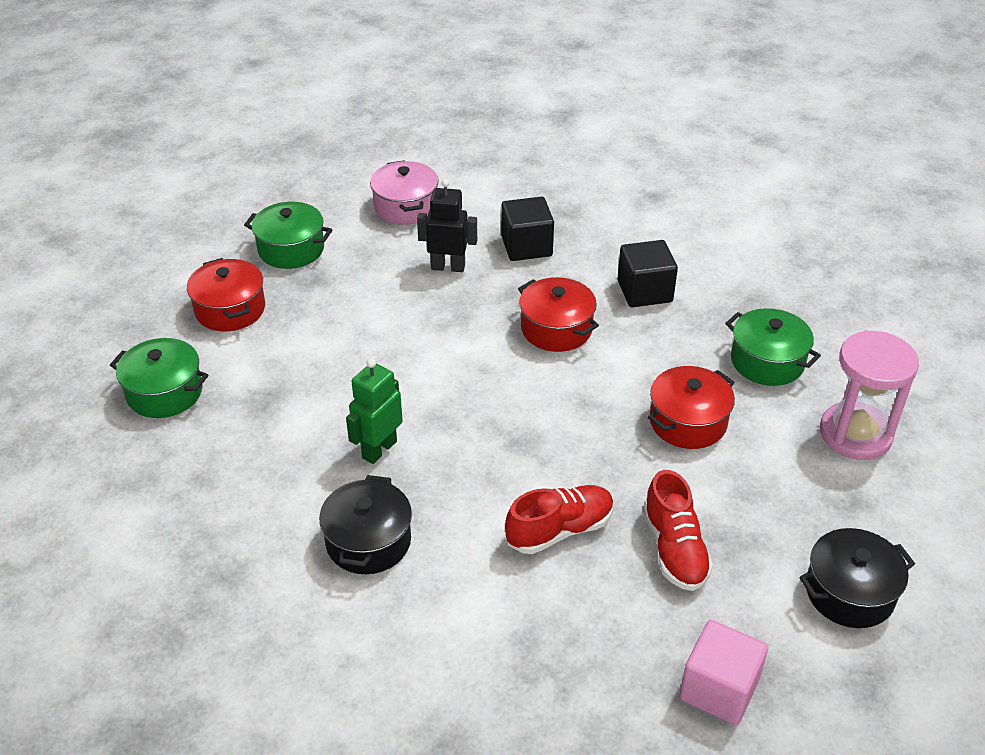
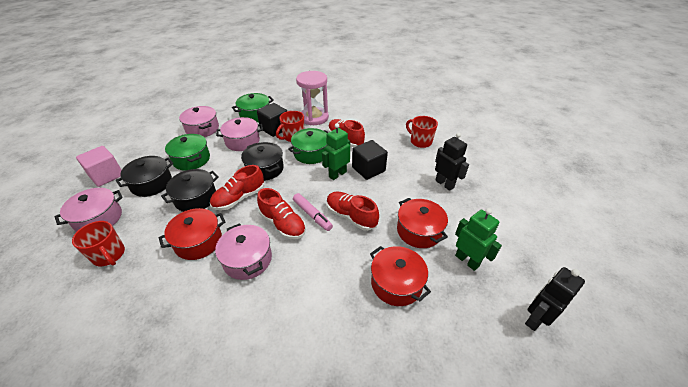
black pot: 2 -> 3
black robot: 1 -> 2
green robot: 1 -> 2
pink marker: 0 -> 1
pink pot: 1 -> 4
red mug: 0 -> 3
red shoe: 2 -> 4

